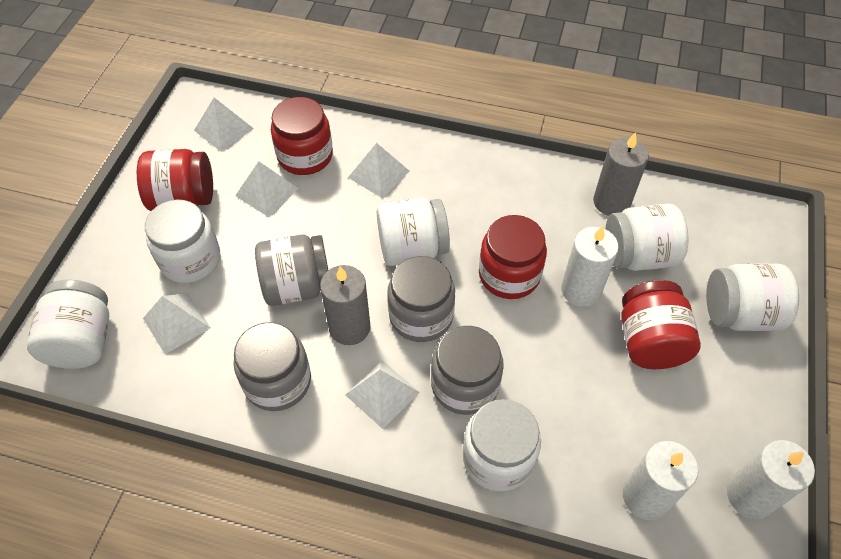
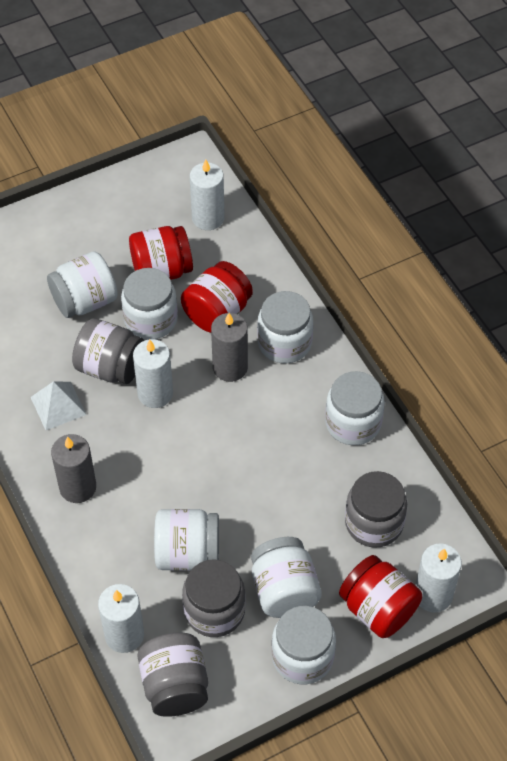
red jar: 4 -> 3
white candle: 3 -> 4
white jar: 6 -> 7
white pyramid: 5 -> 1

